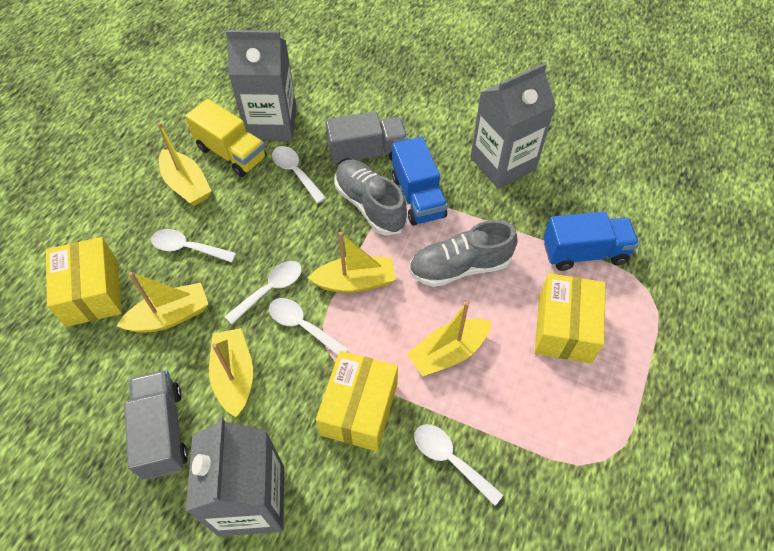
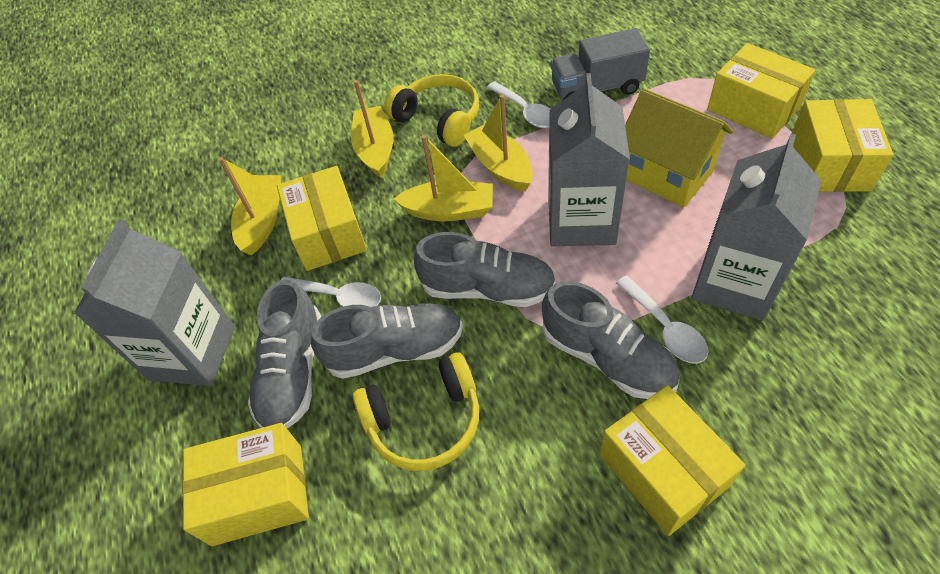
blue truck: 2 -> 0
grey shoe: 2 -> 4
grey truck: 2 -> 1
white spoon: 5 -> 3
yellow boat: 5 -> 4
yellow box: 3 -> 5
yellow headphones: 0 -> 2
yellow house: 0 -> 1
yellow truck: 1 -> 0

